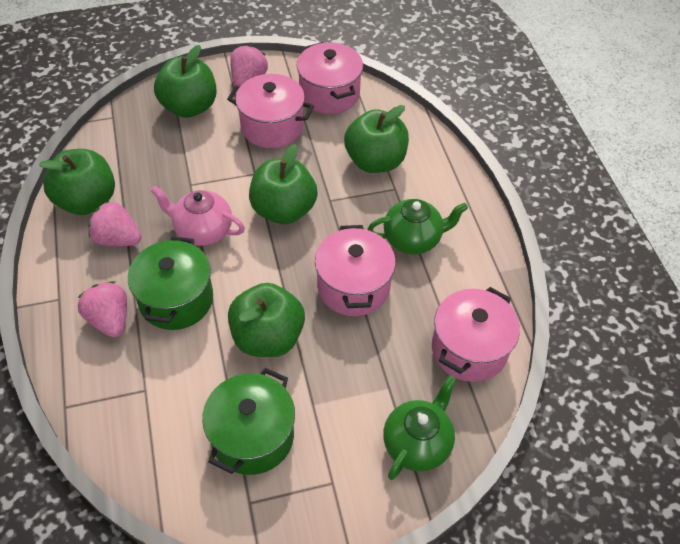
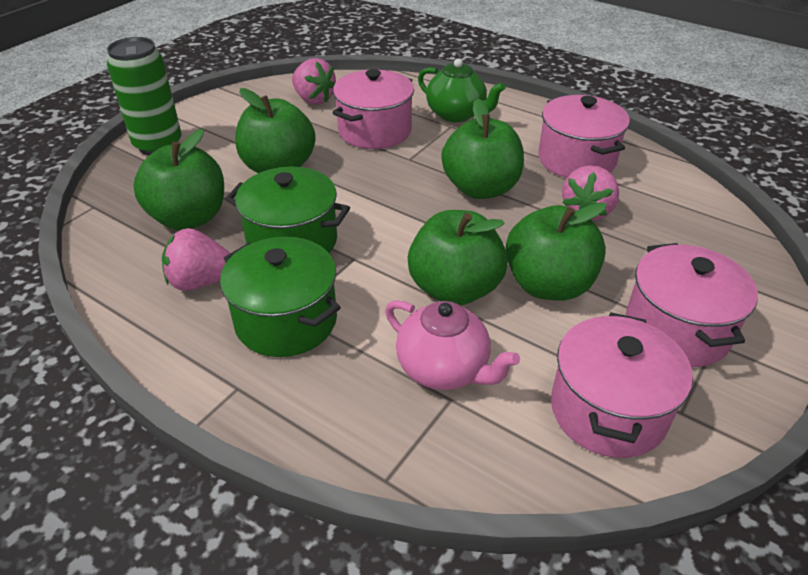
green can: 0 -> 1
green teapot: 2 -> 1

